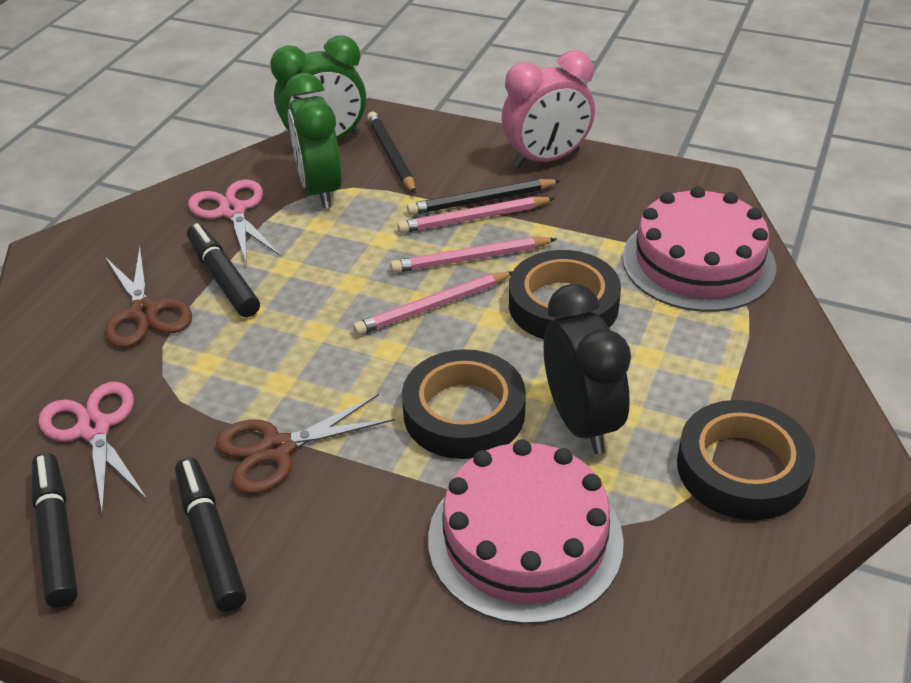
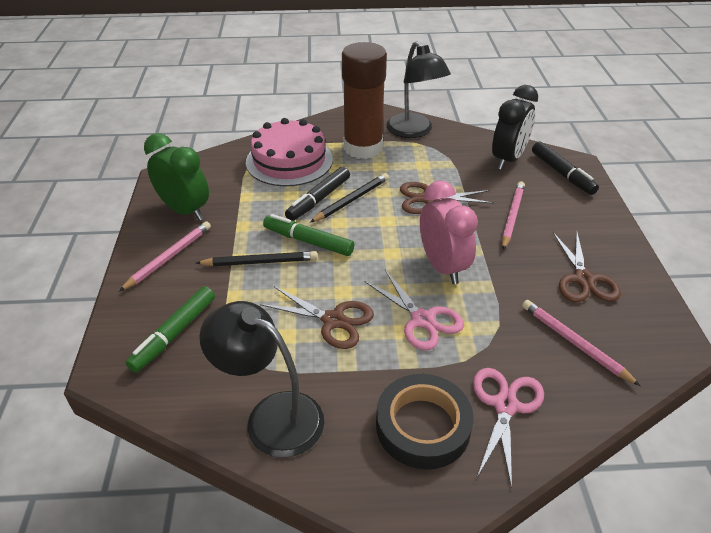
black lamp: 0 -> 2
black marker: 3 -> 2
black tape: 3 -> 1
brown glue stick: 0 -> 1
brown scissors: 2 -> 3
green clock: 2 -> 1
green marker: 0 -> 2
pink cake: 2 -> 1

